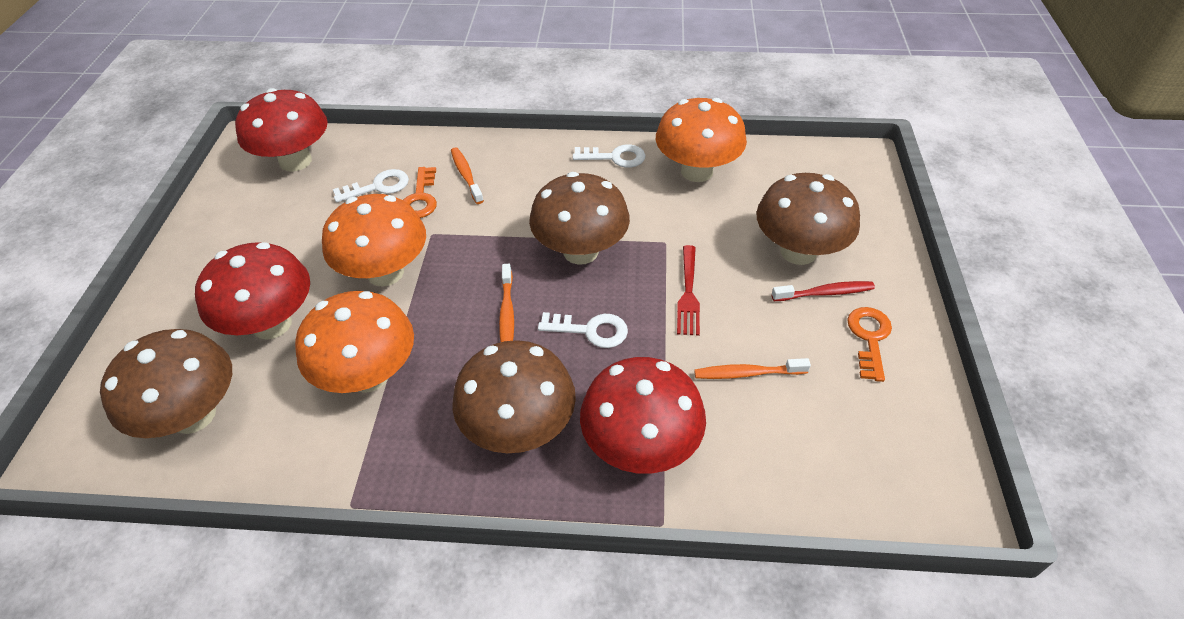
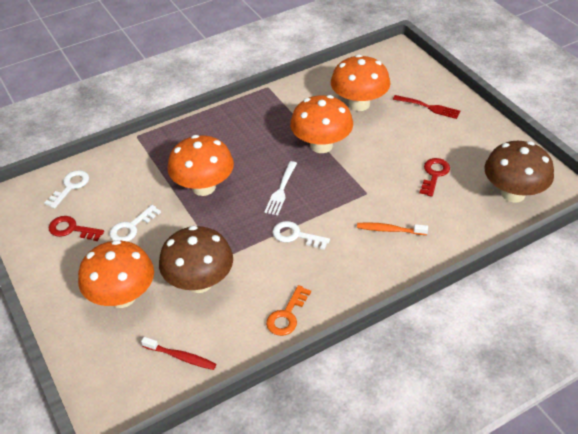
brown mushroom: 4 -> 2
orange key: 2 -> 1
orange mushroom: 3 -> 4
orange toothbrush: 3 -> 1
red key: 0 -> 2
red mushroom: 3 -> 0
white fork: 0 -> 1

